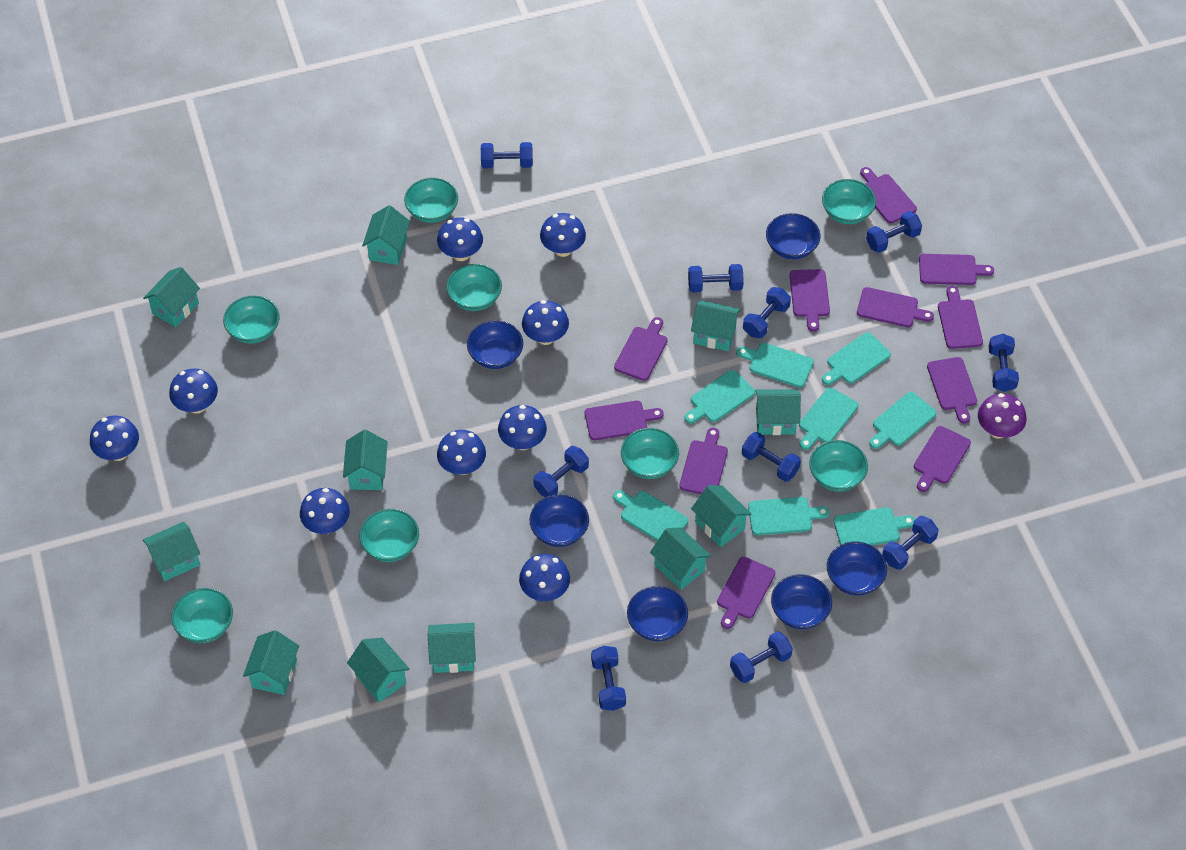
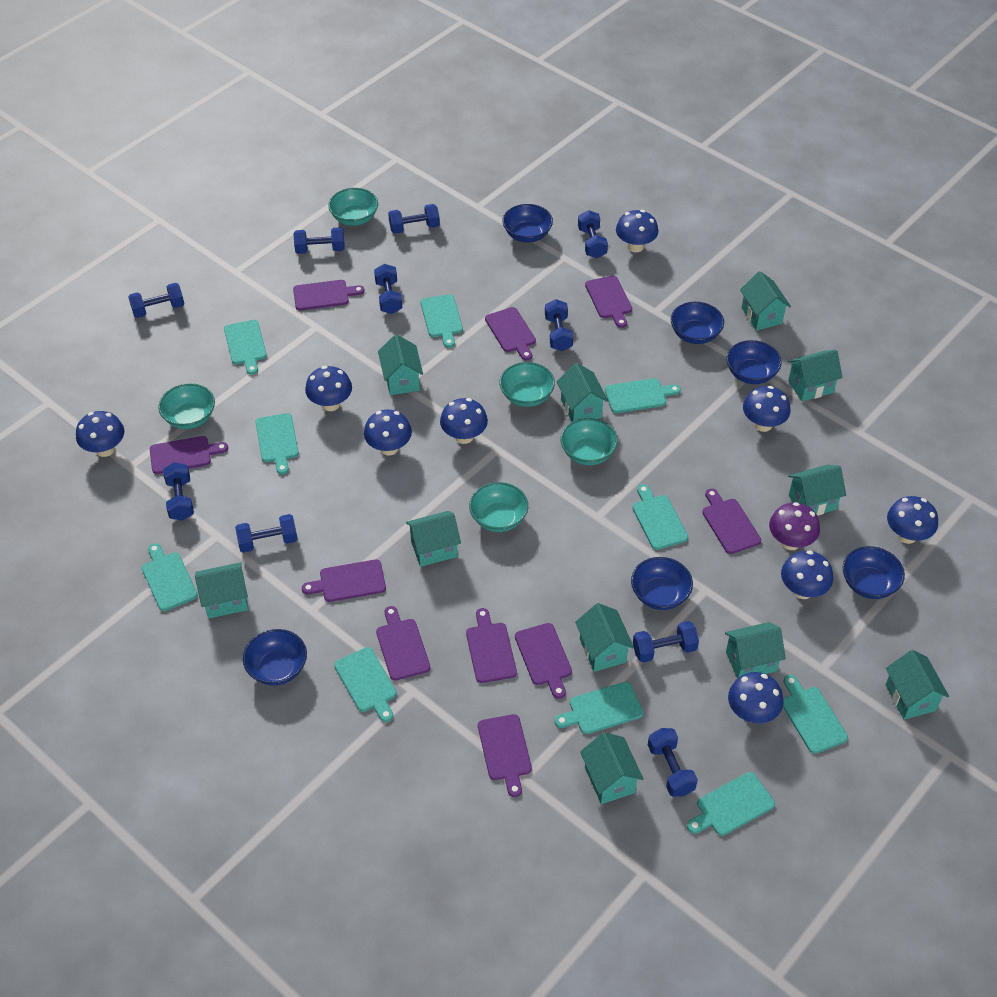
purple cutting board: 11 -> 10
turquoise bowl: 8 -> 5
turquoise cutting board: 8 -> 10

